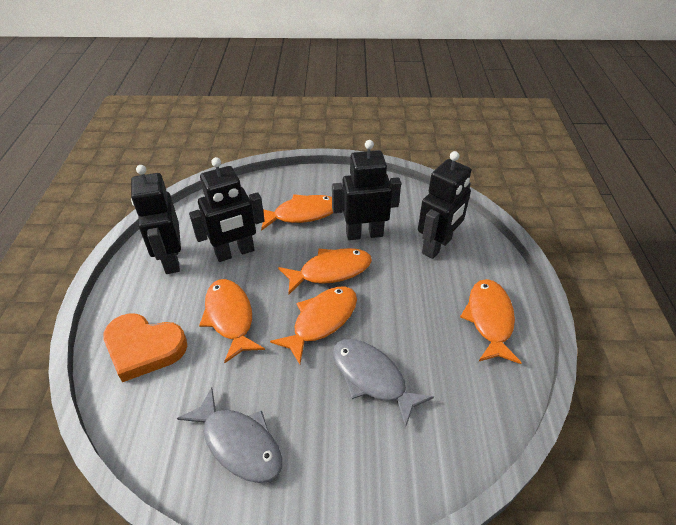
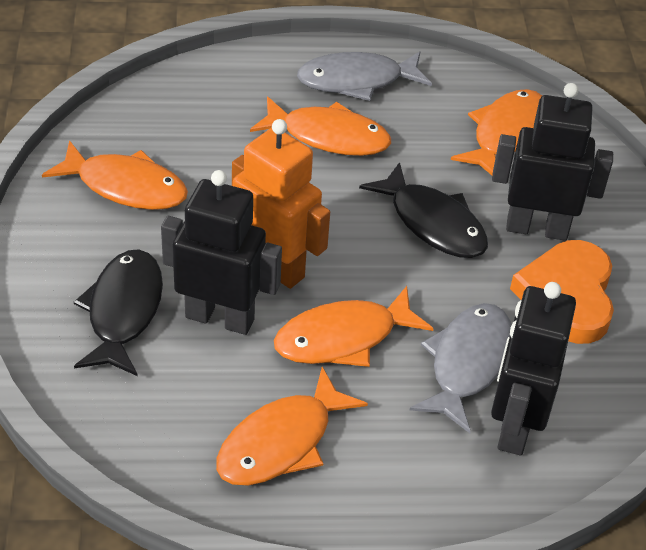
black fish: 0 -> 2
black robot: 4 -> 3
orange robot: 0 -> 1

